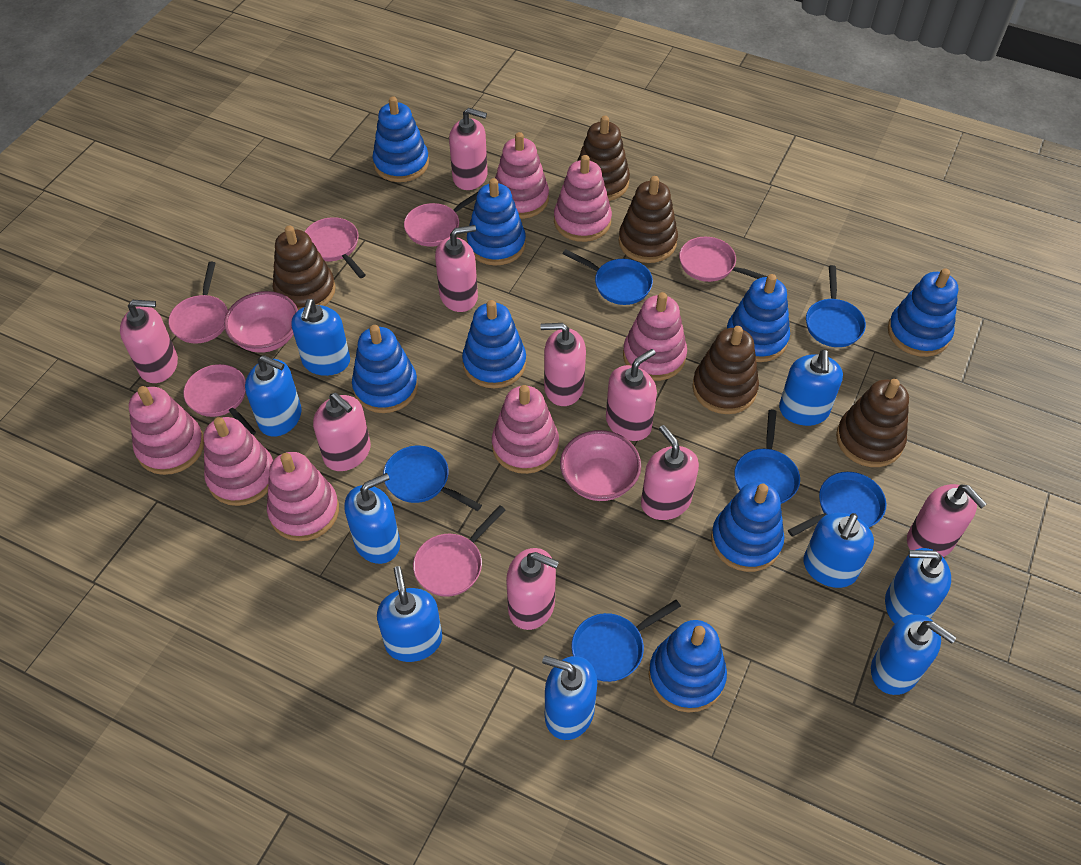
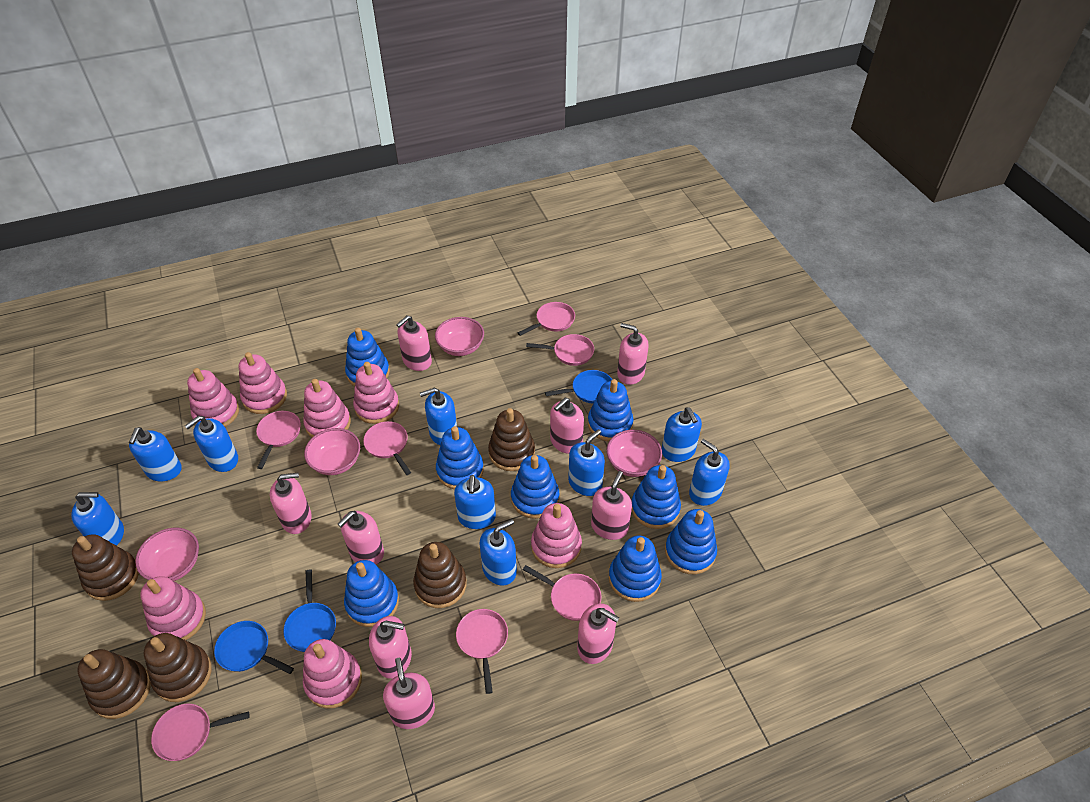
blue pan: 6 -> 3
pink bowl: 2 -> 4
pink pan: 6 -> 7

